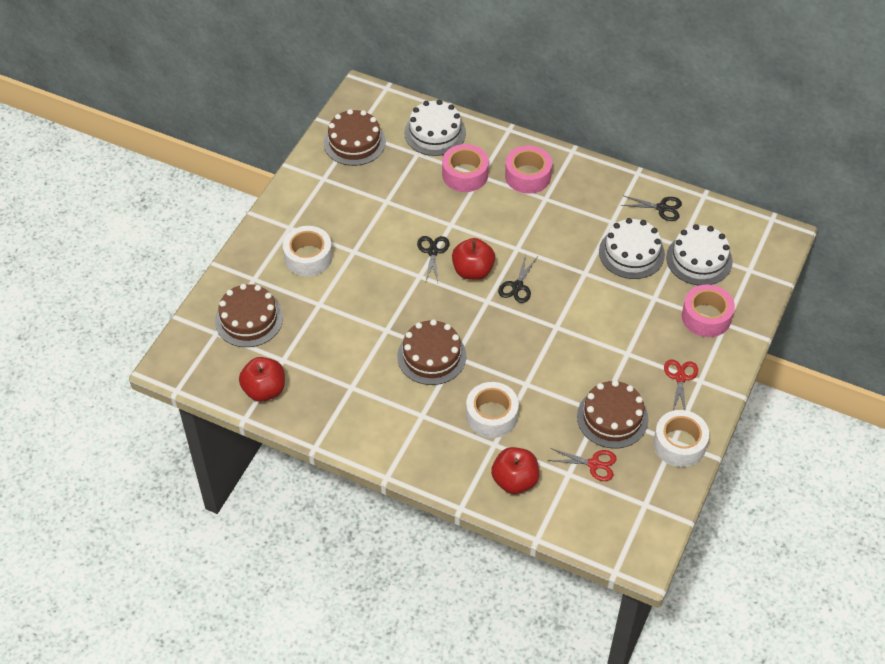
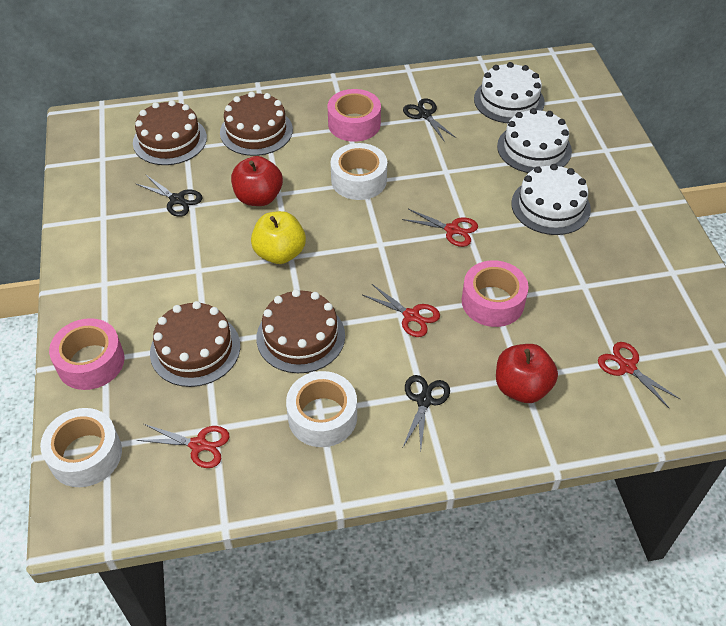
red apple: 3 -> 2
red scissors: 2 -> 4
yellow apple: 0 -> 1

